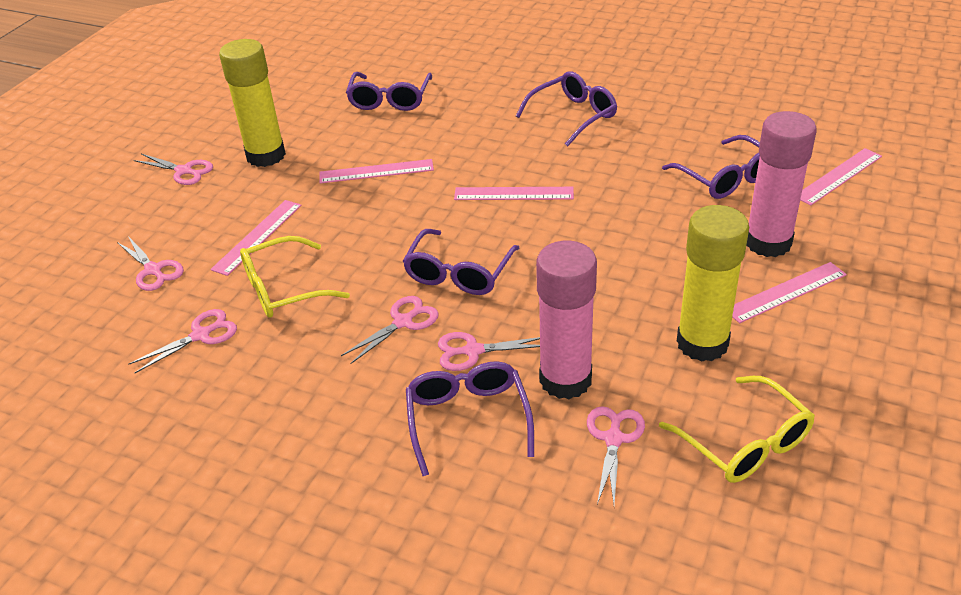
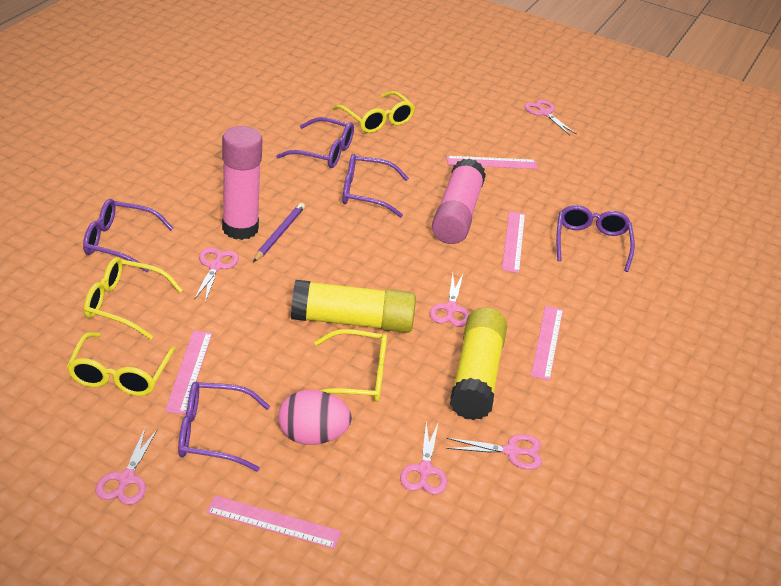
pink egg: 0 -> 1
purple pencil: 0 -> 1
yellow glasses: 2 -> 4

